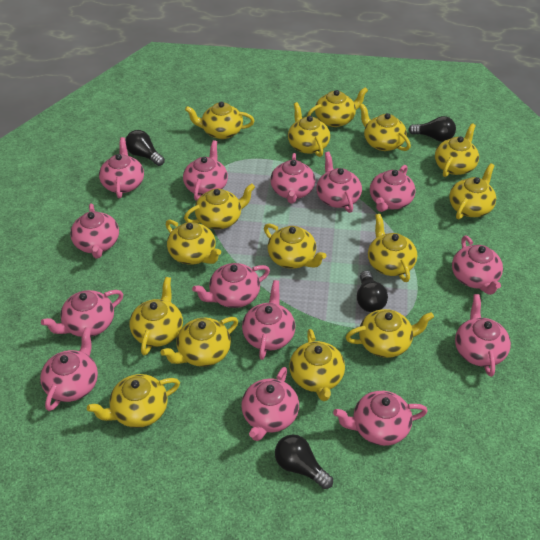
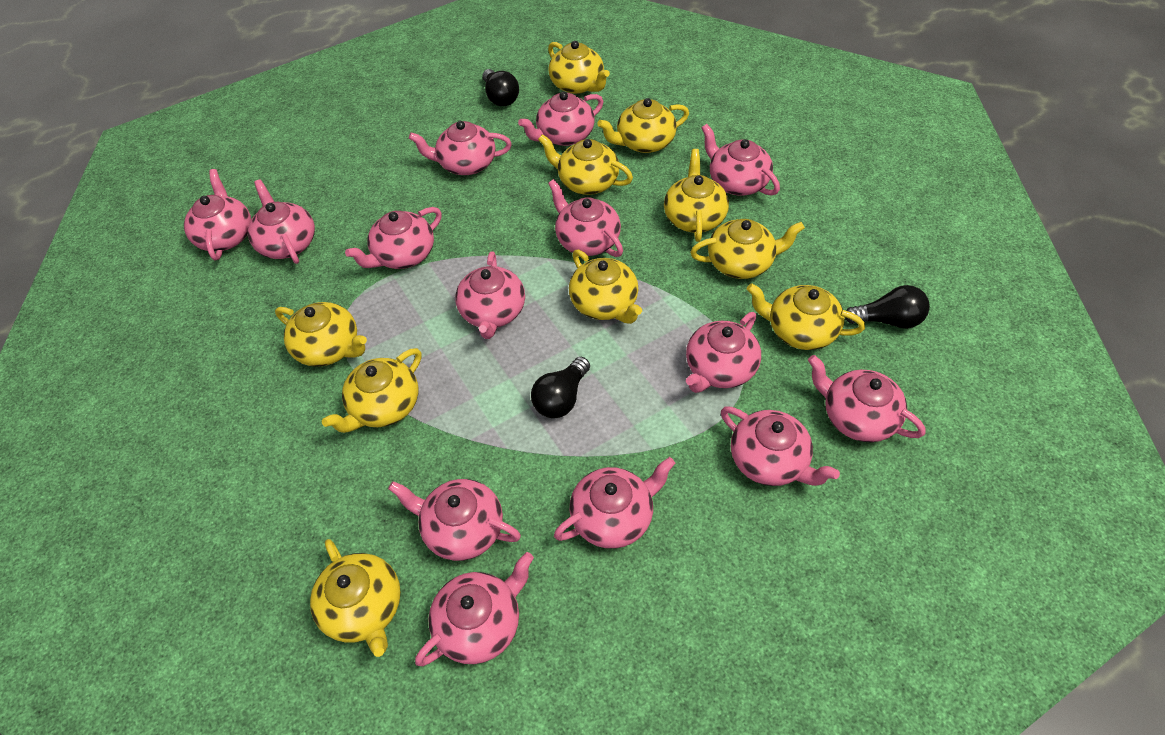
black light bulb: 4 -> 3
yellow teapot: 15 -> 10

